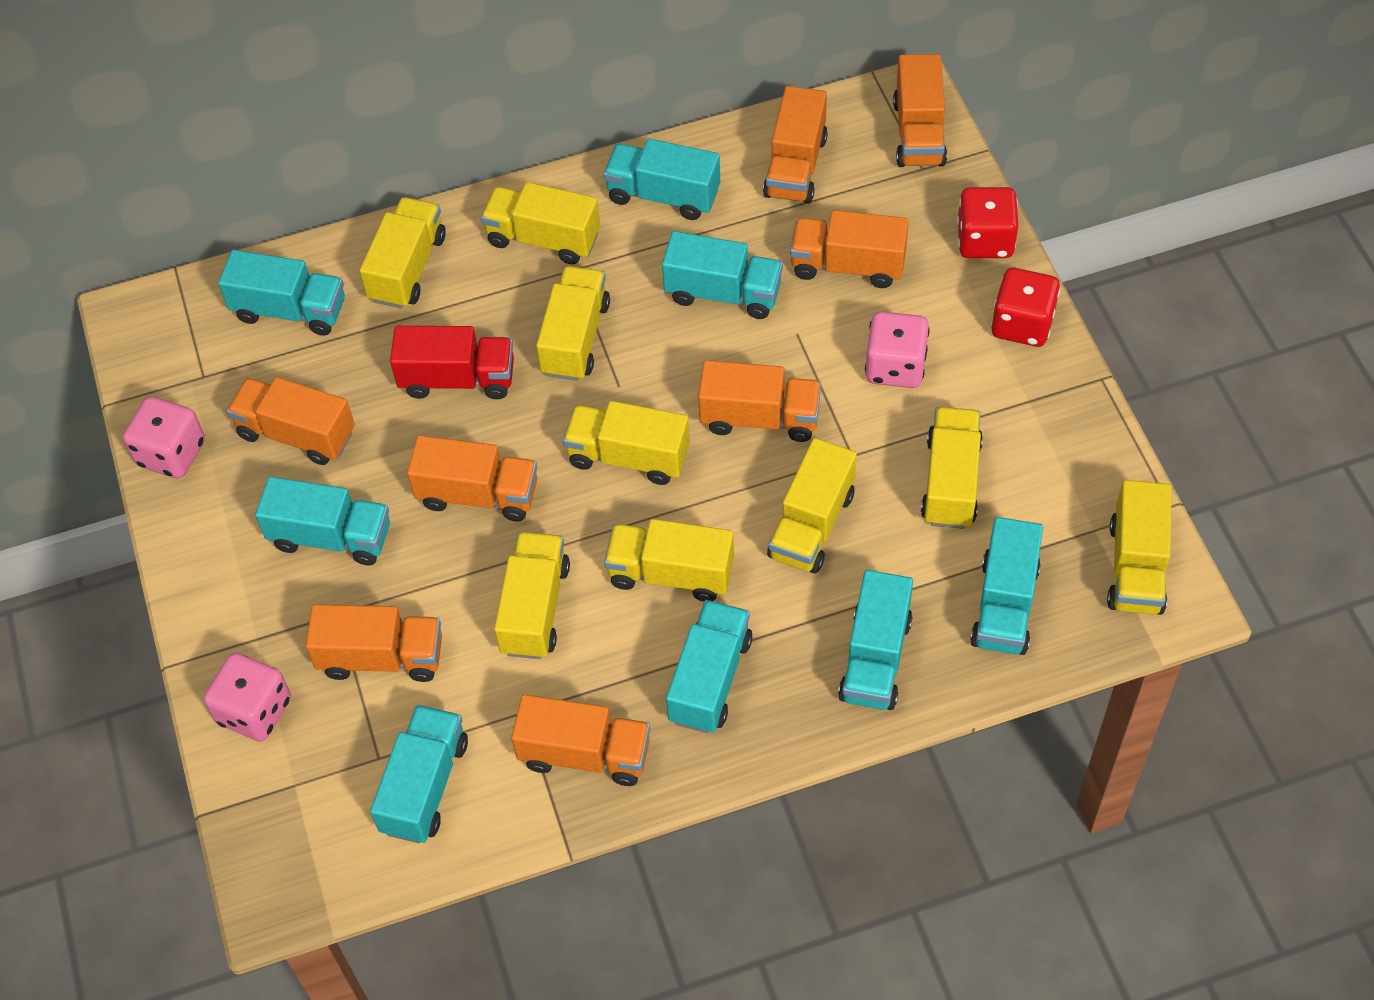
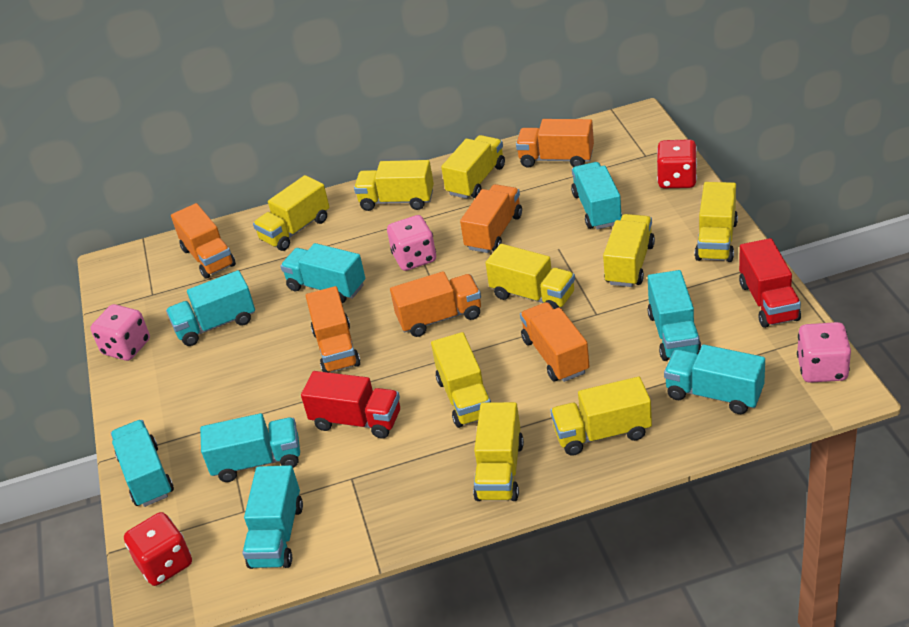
orange truck: 8 -> 6
red truck: 1 -> 2

